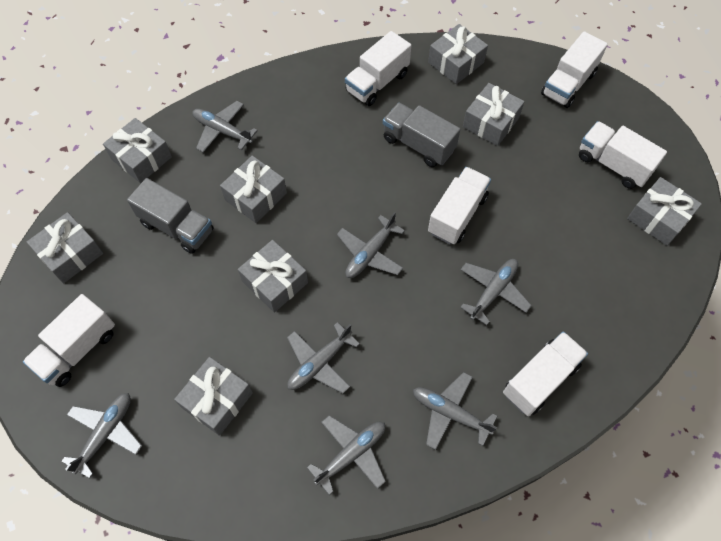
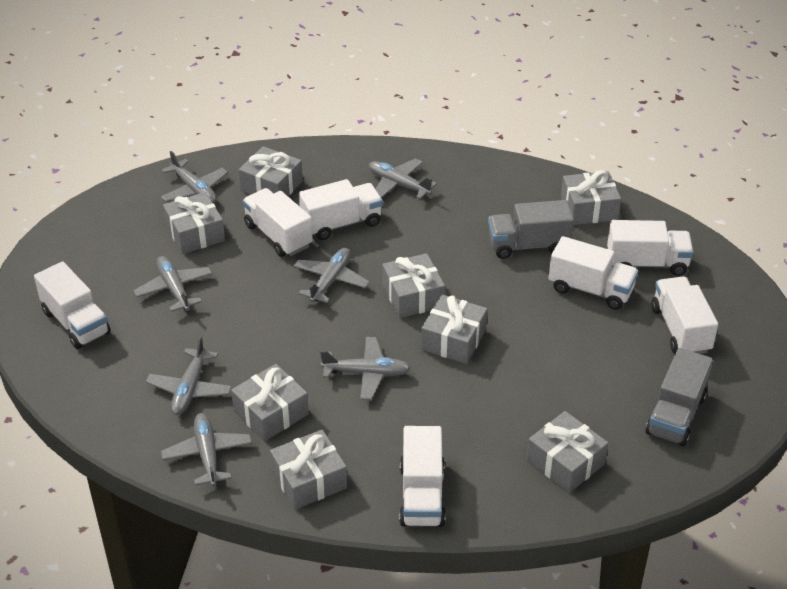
white truck: 6 -> 7

